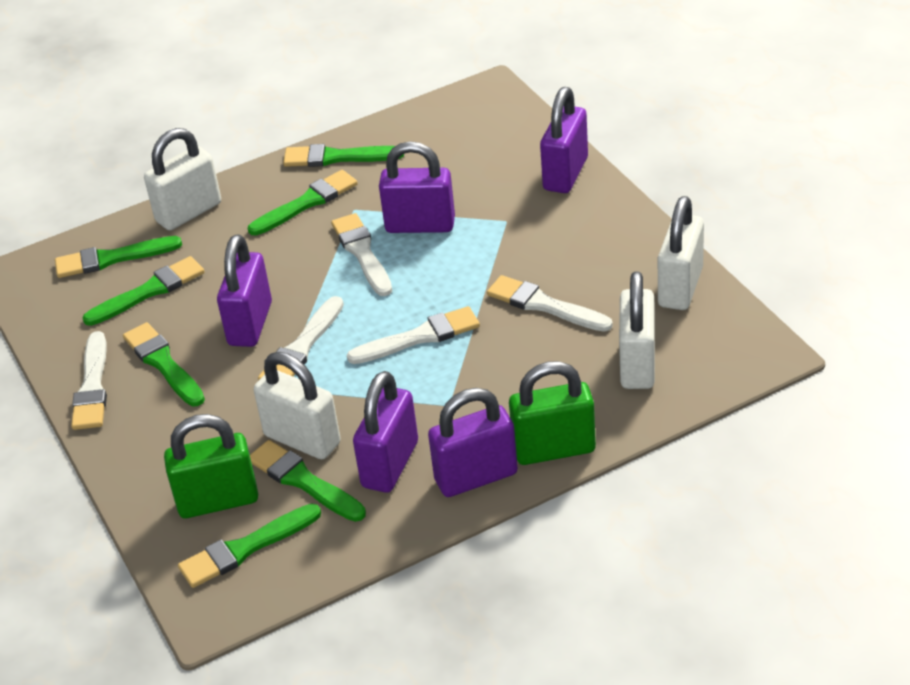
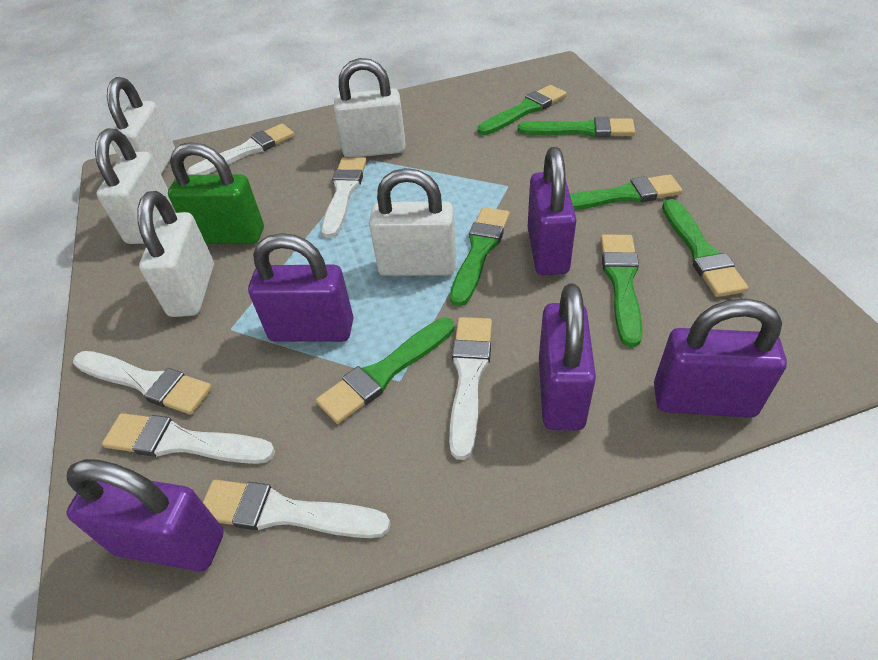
green padlock: 2 -> 1
white brush: 5 -> 6
white padlock: 4 -> 5

